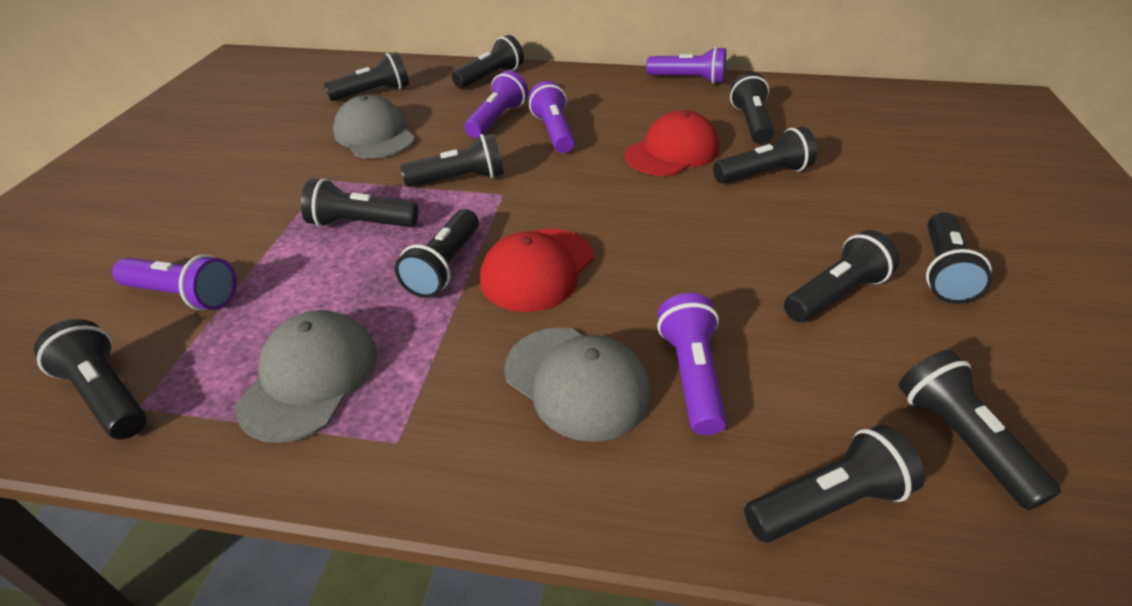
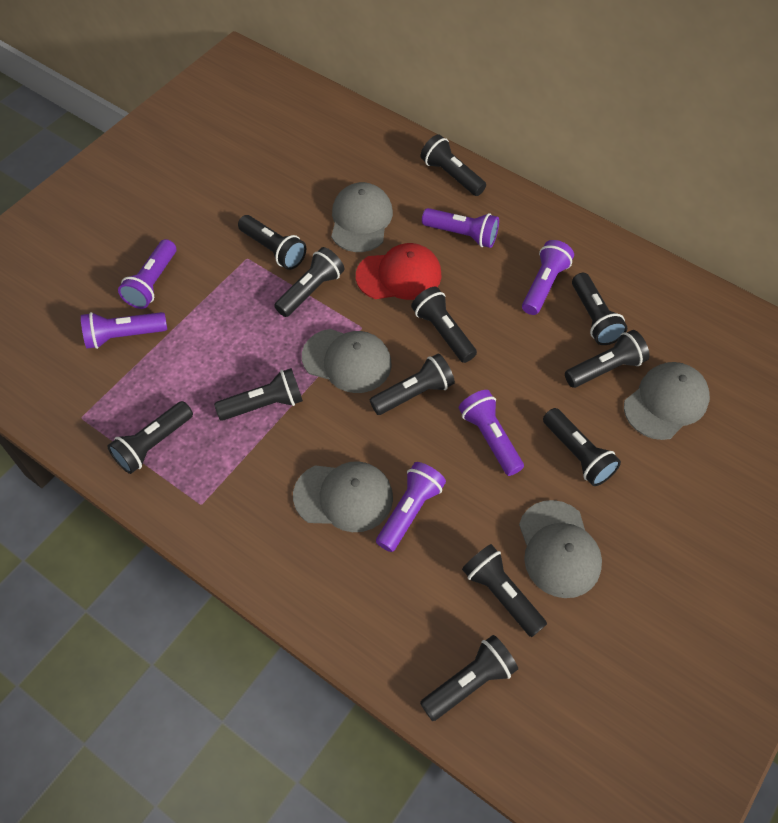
grey cap: 3 -> 5
purple flashlight: 5 -> 6
red cap: 2 -> 1

